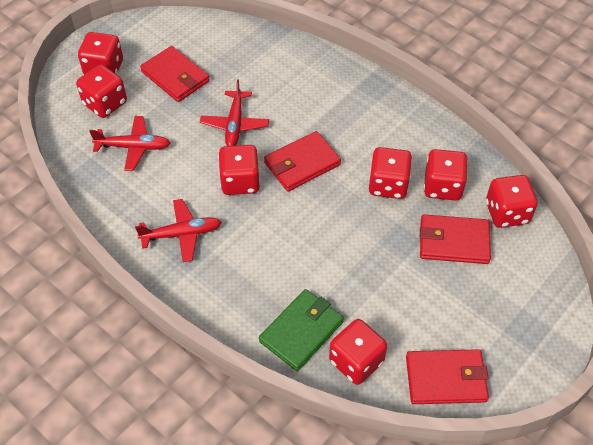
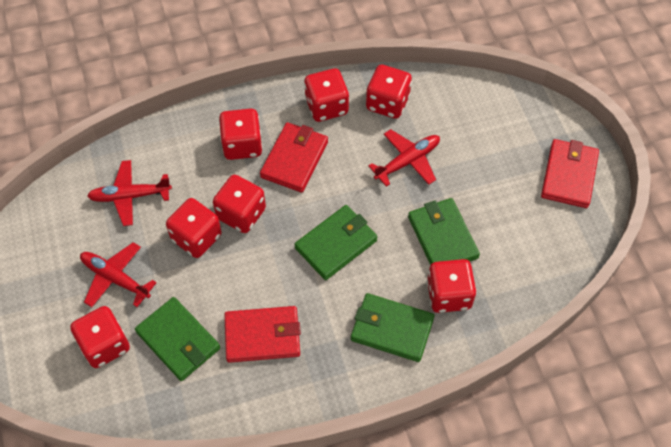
green wallet: 1 -> 4
red wallet: 4 -> 3

